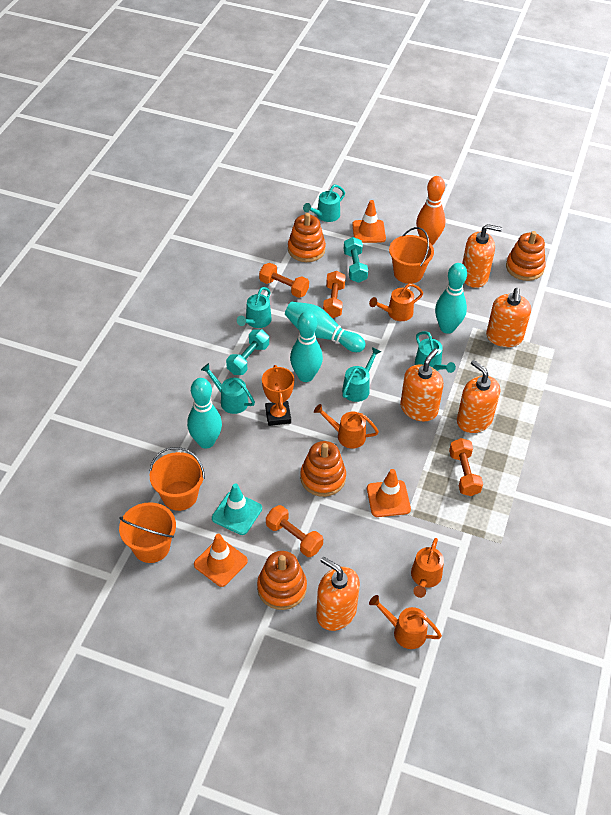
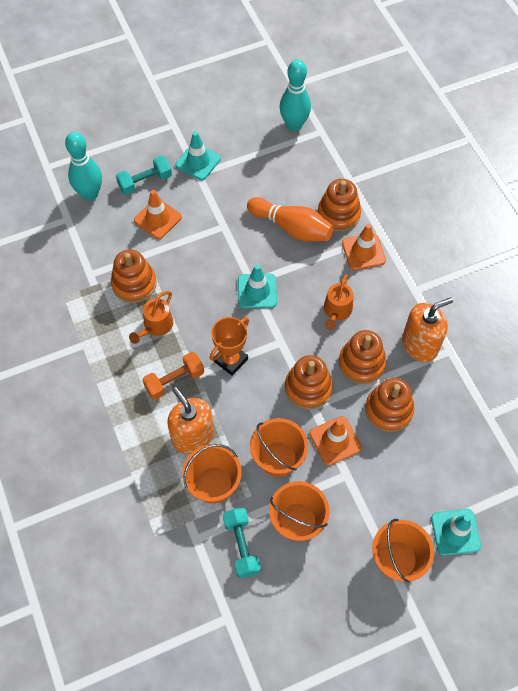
orange bucket: 3 -> 4
orange dumbbell: 4 -> 1
orange soap dispenser: 5 -> 2
orange stacking toy: 4 -> 5
orange watering can: 4 -> 2
turquoise bowling pin: 4 -> 2
turquoise traffic cone: 1 -> 3
turquoise watering can: 5 -> 0

